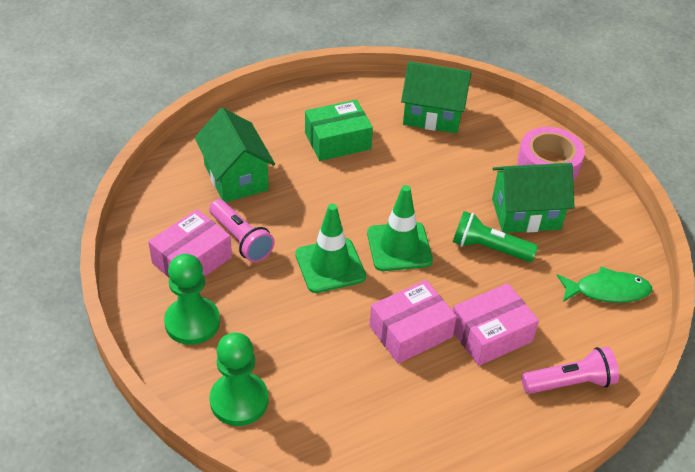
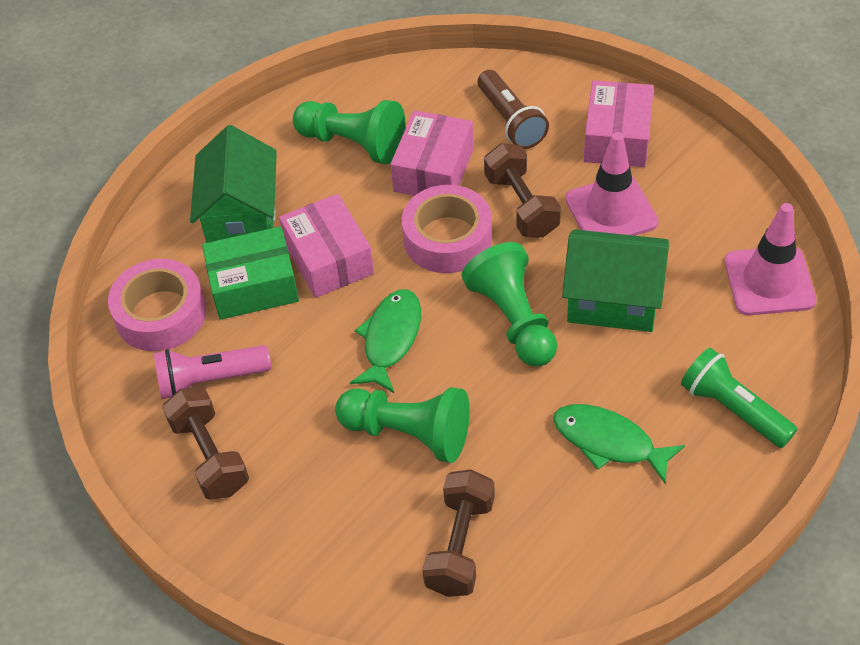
brown dumbbell: 0 -> 3
brown flashlight: 0 -> 1
green fish: 1 -> 2
green house: 3 -> 2
green pawn: 2 -> 3
green traffic cone: 2 -> 0
pink flashlight: 2 -> 1
pink tape: 1 -> 2
pink traffic cone: 0 -> 2

